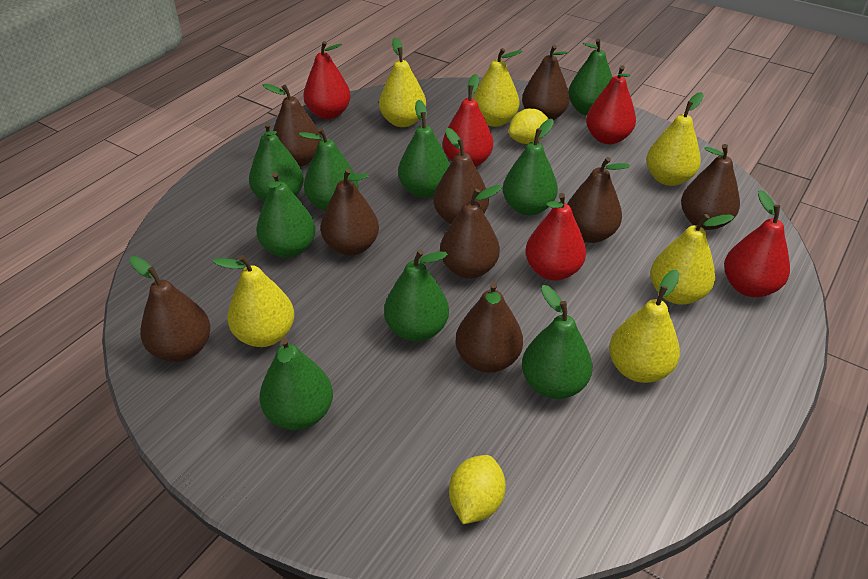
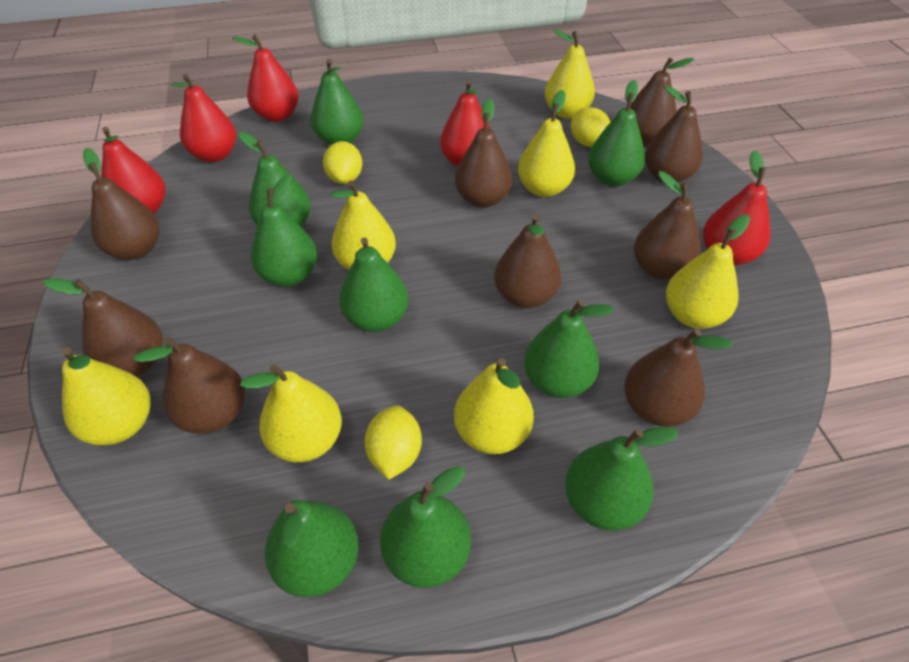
yellow lemon: 2 -> 3
yellow pear: 6 -> 7

